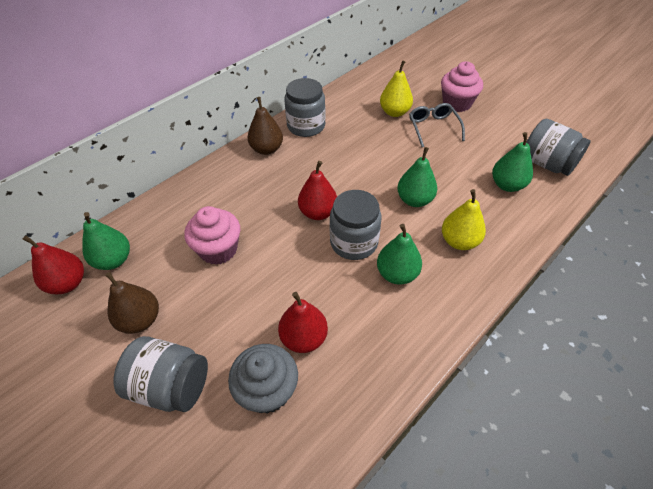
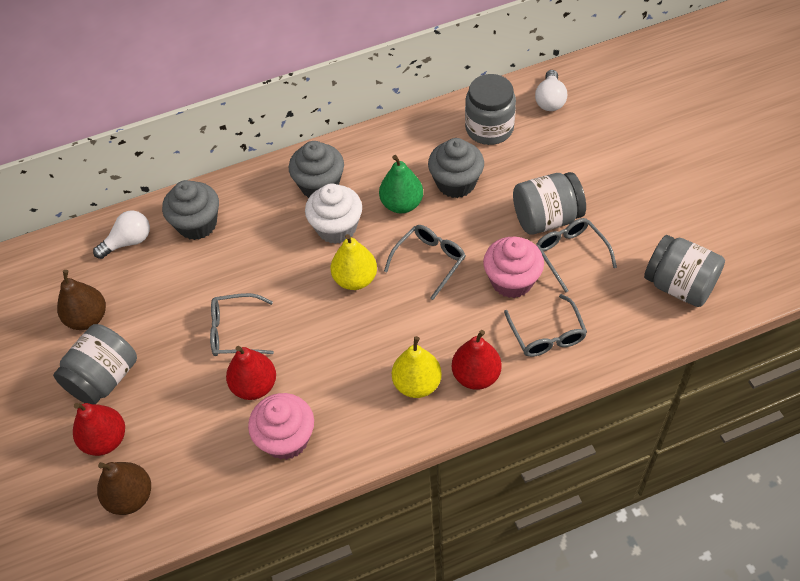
green pear: 4 -> 1
grey cupcake: 1 -> 3
grey glasses: 1 -> 4
white cupcake: 0 -> 1
white light bulb: 0 -> 2

